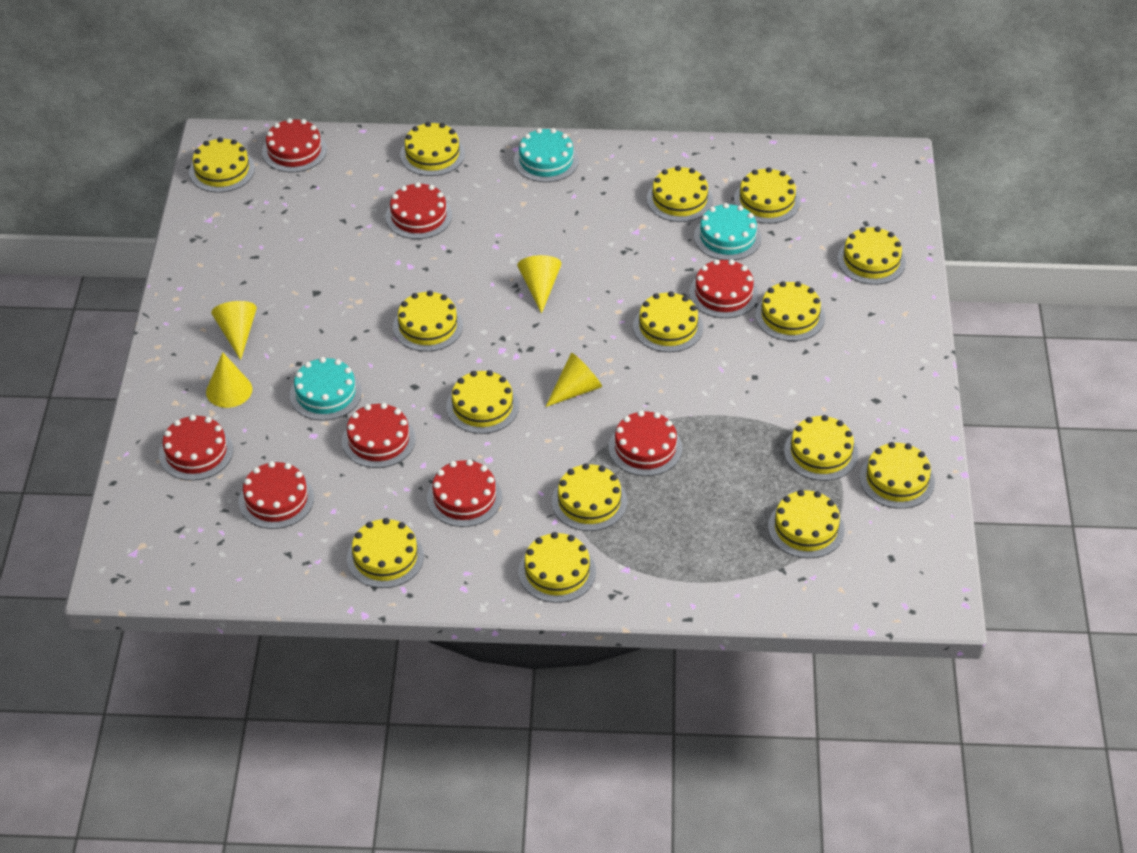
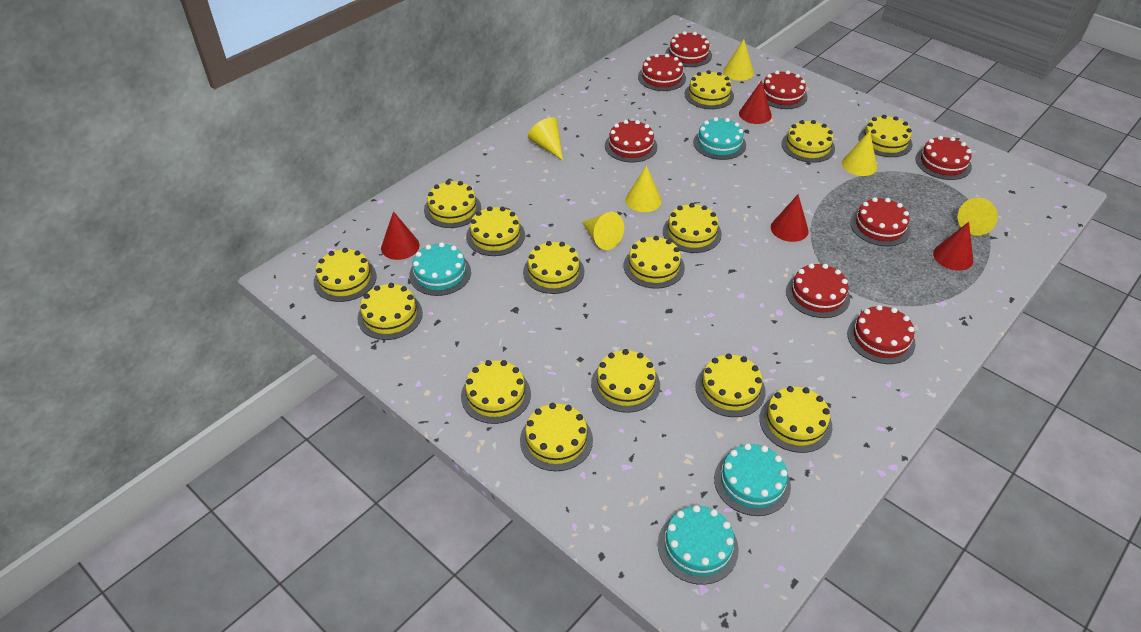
red cone: 0 -> 4
turquoise cake: 3 -> 4
yellow cone: 4 -> 6

